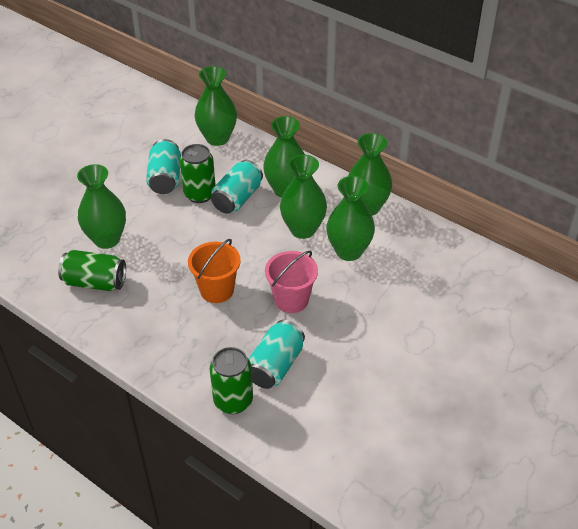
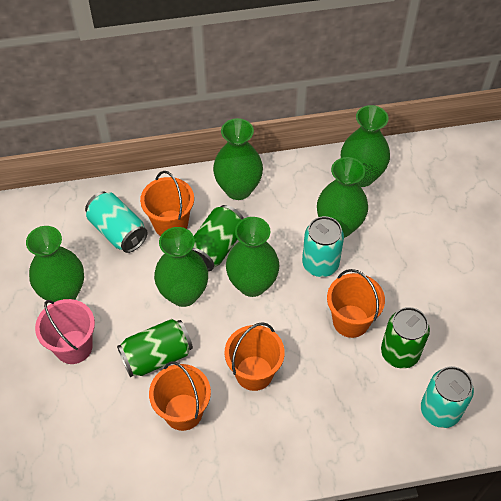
orange bucket: 1 -> 4

